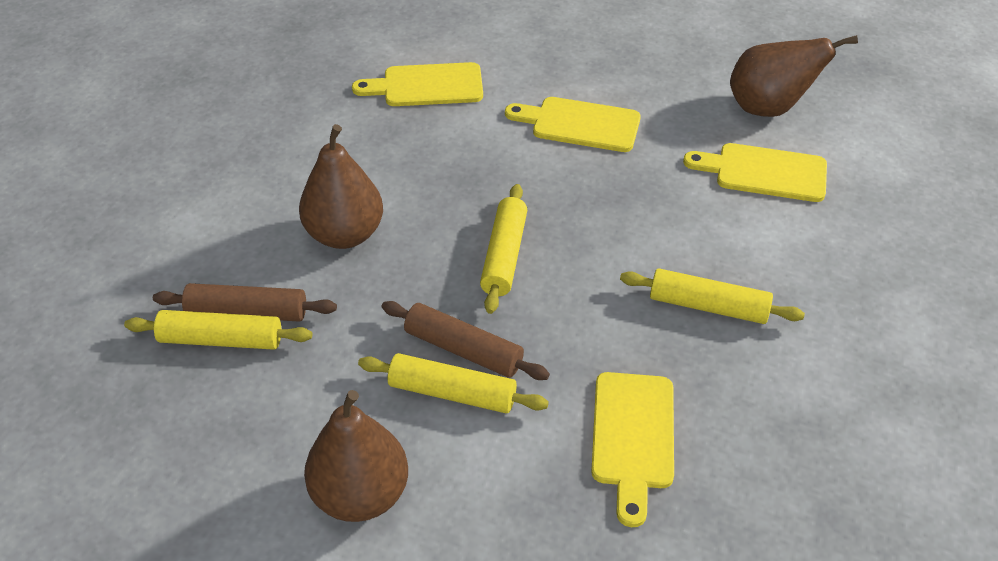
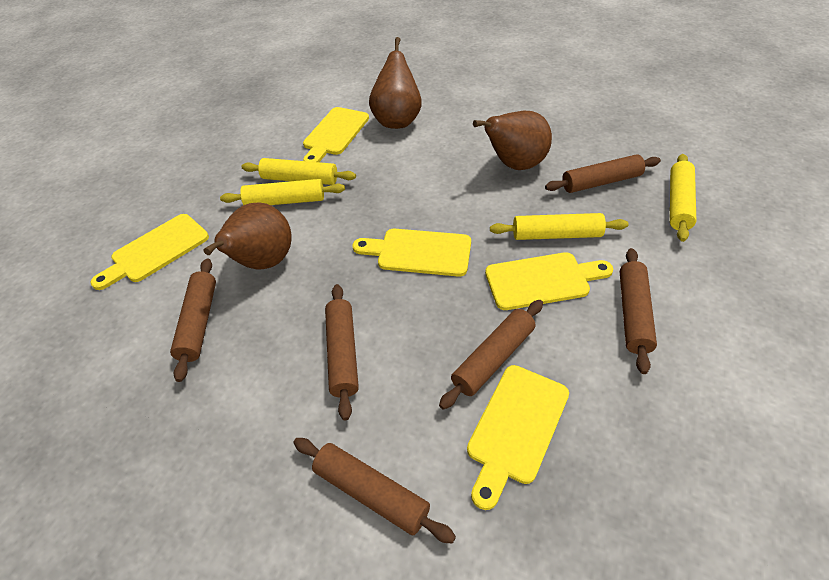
brown rolling pin: 2 -> 6
yellow cutting board: 4 -> 5

